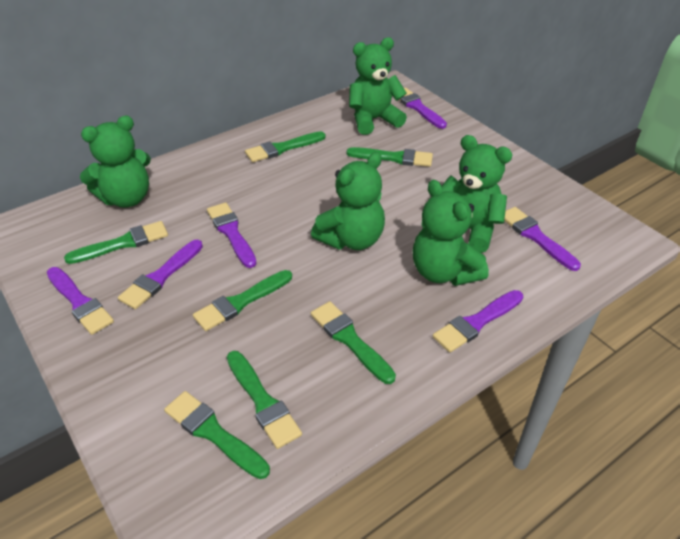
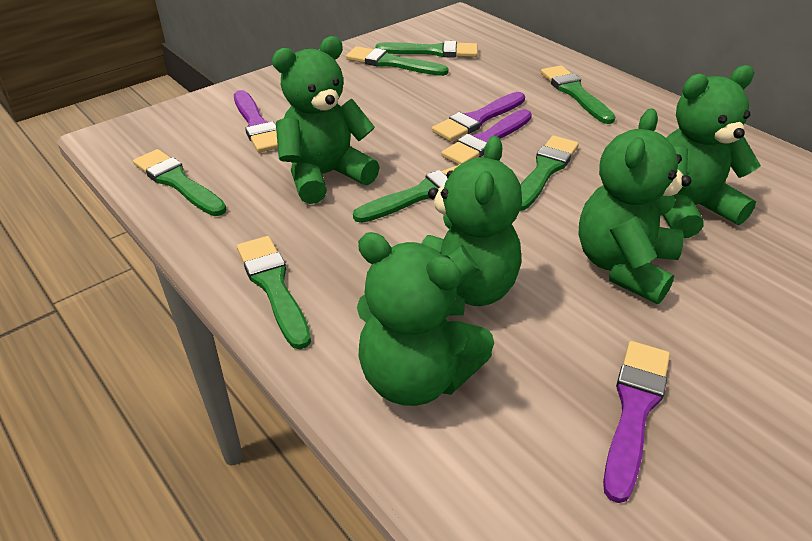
purple brush: 6 -> 4

